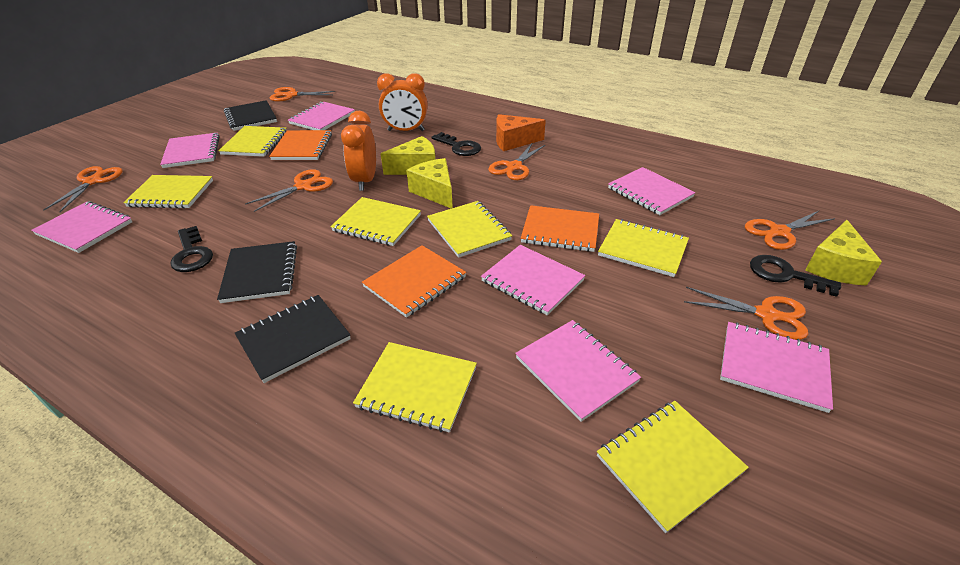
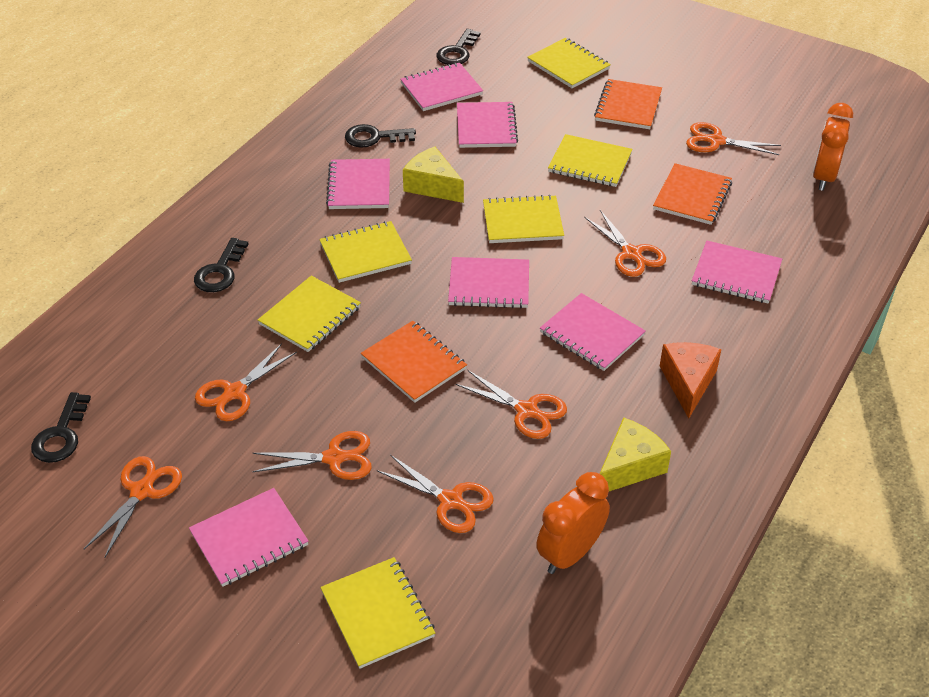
black key: 3 -> 4
black notebook: 3 -> 0
orange scissors: 6 -> 7
yellow cheese: 3 -> 2
yellow notebook: 7 -> 6

